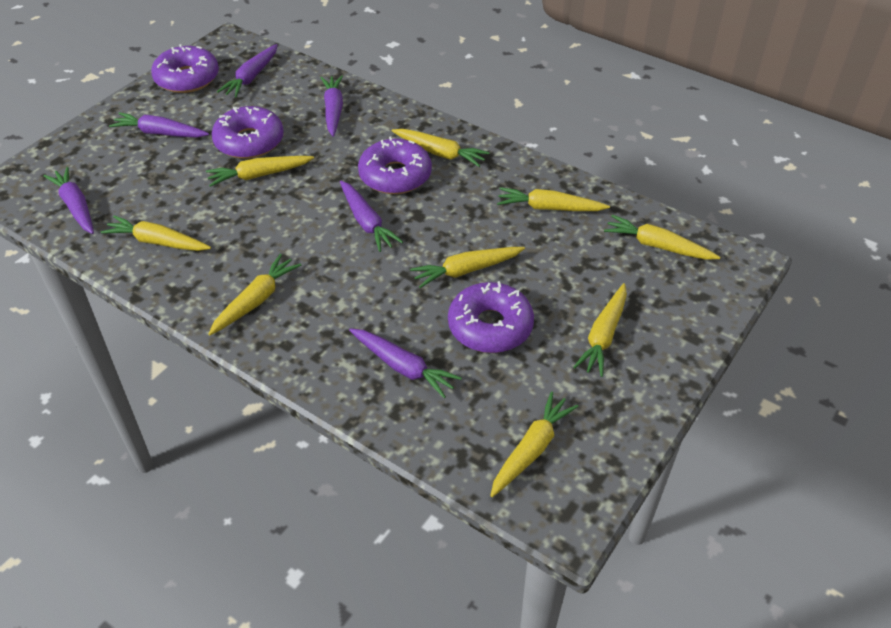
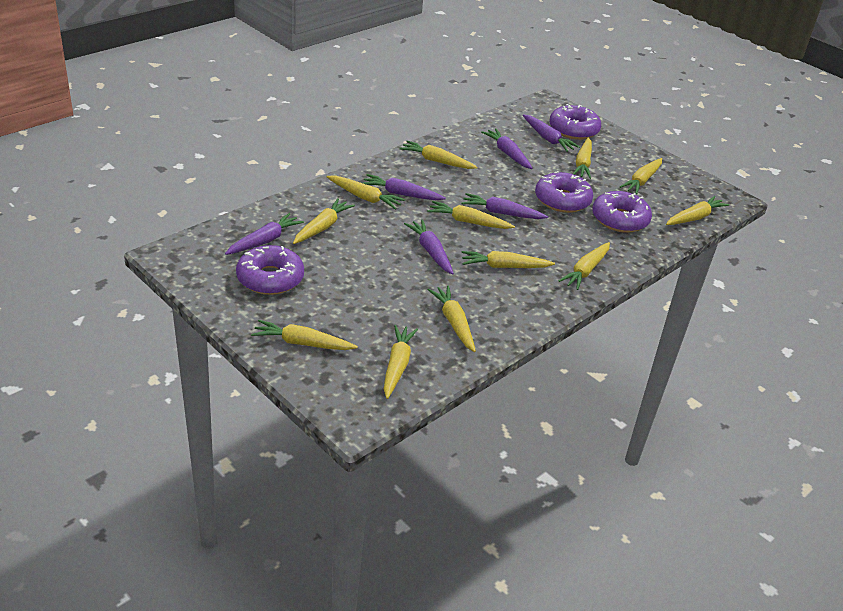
yellow carrot: 9 -> 12

